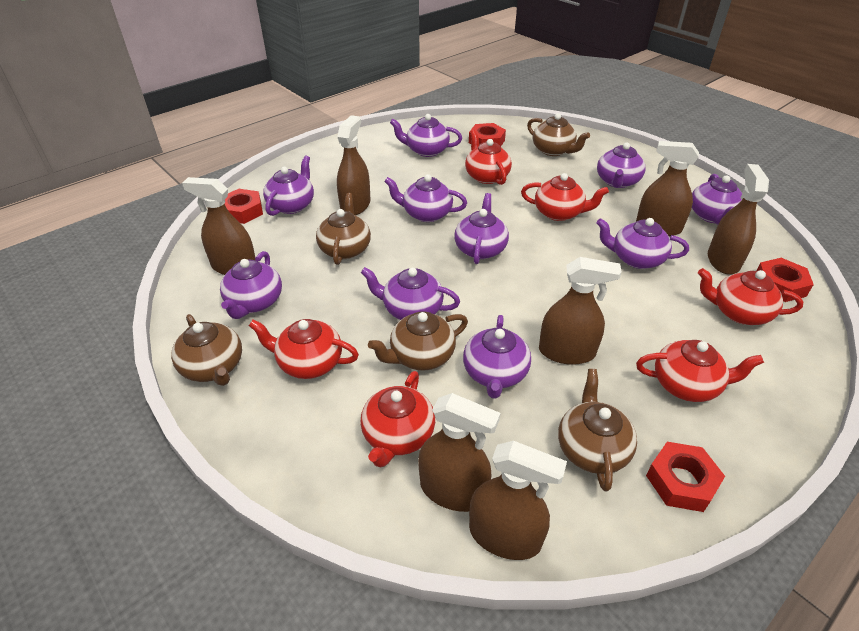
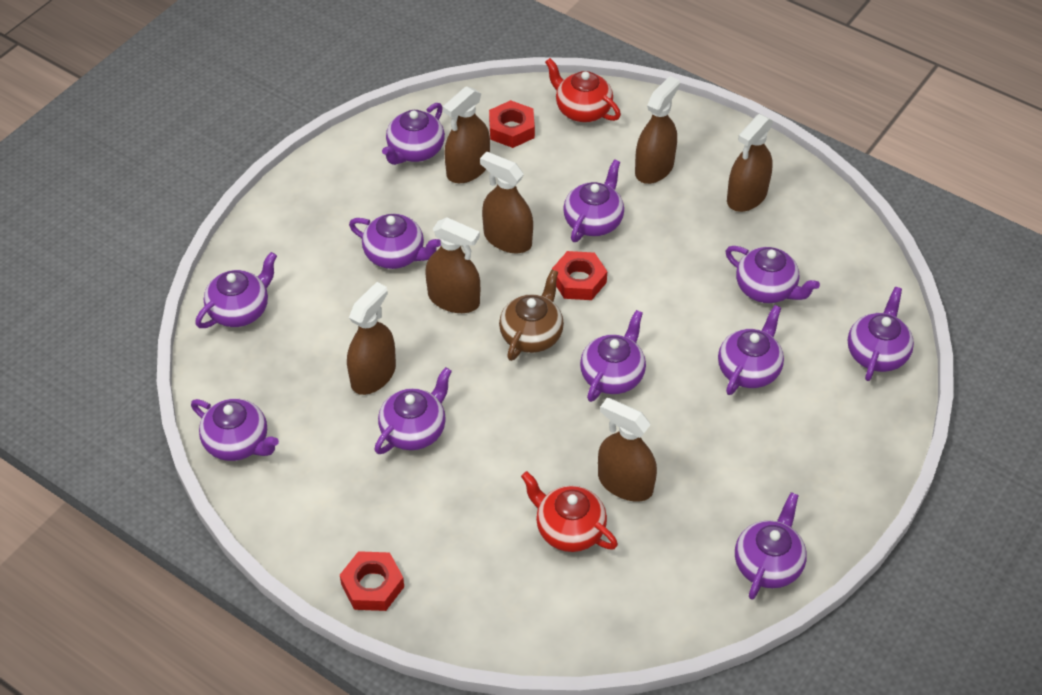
brown teapot: 5 -> 1
purple teapot: 10 -> 11
red nut: 4 -> 3
red teapot: 6 -> 2

